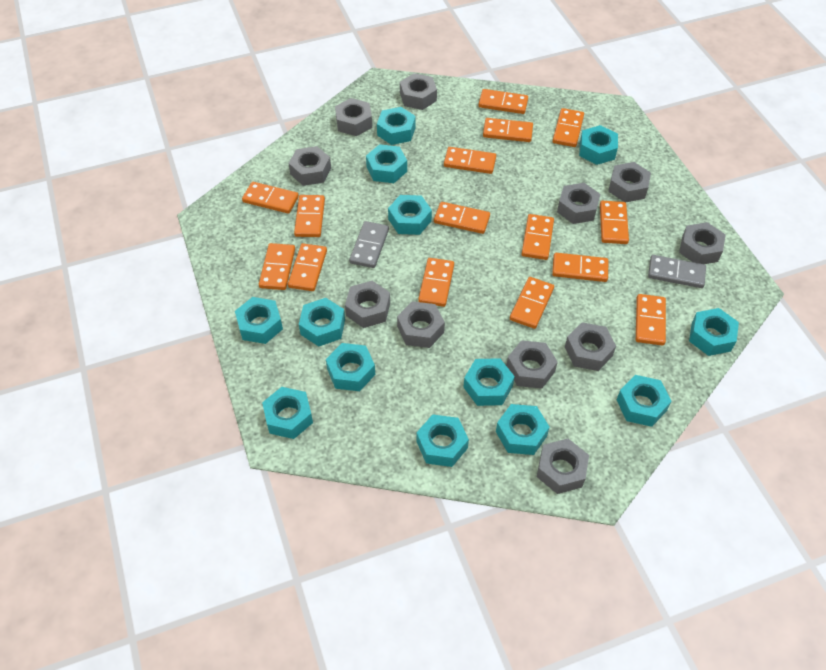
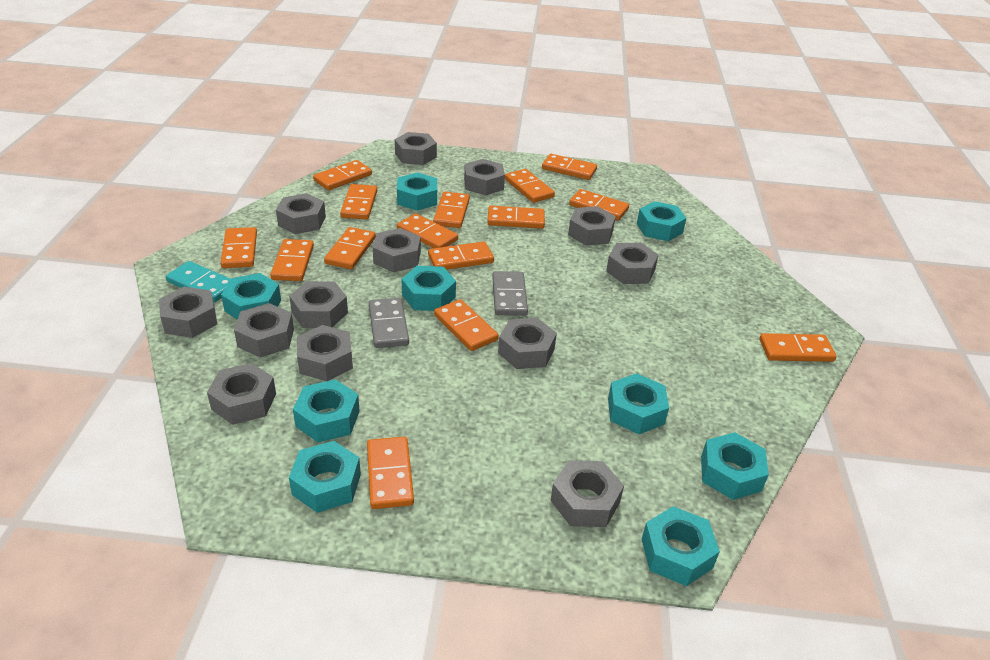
grey nut: 11 -> 13
turquoise domino: 0 -> 1
turquoise nut: 13 -> 9

